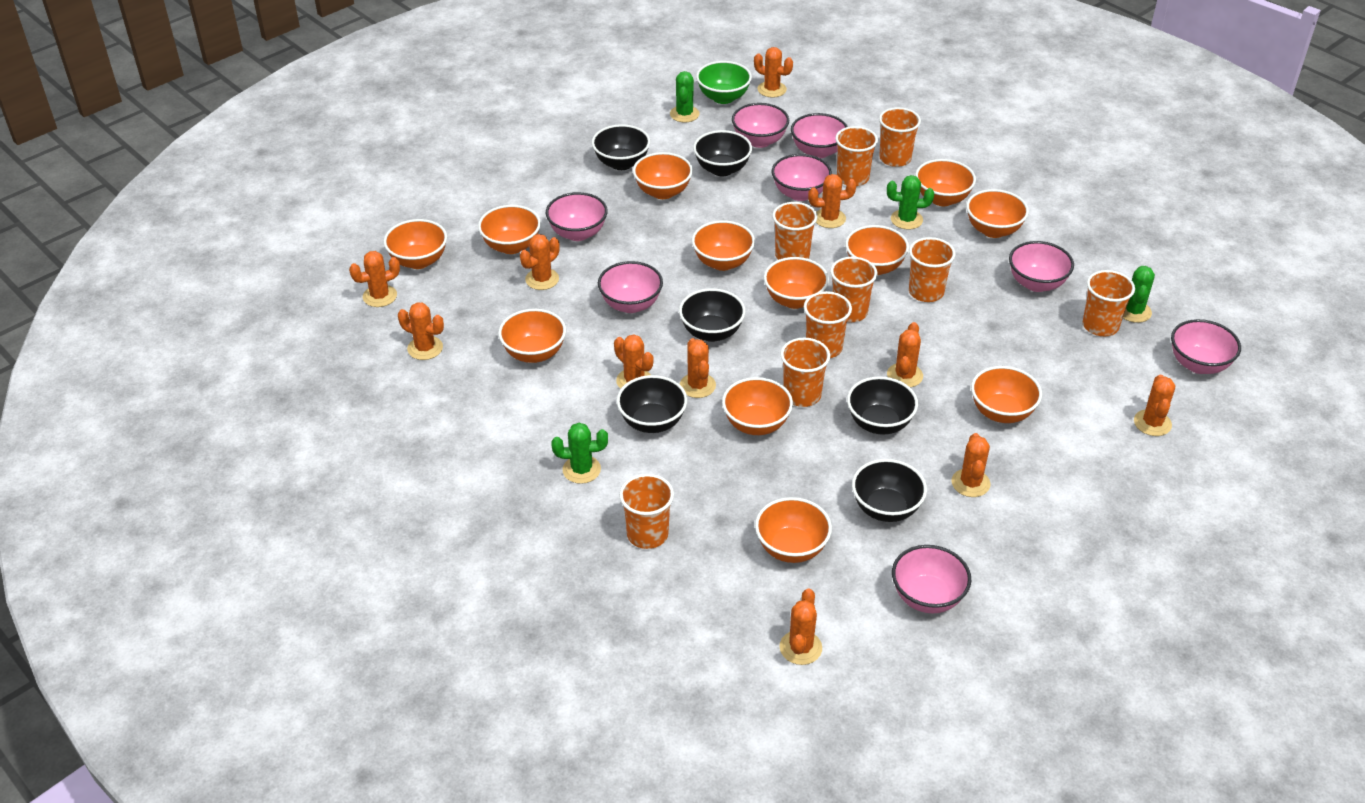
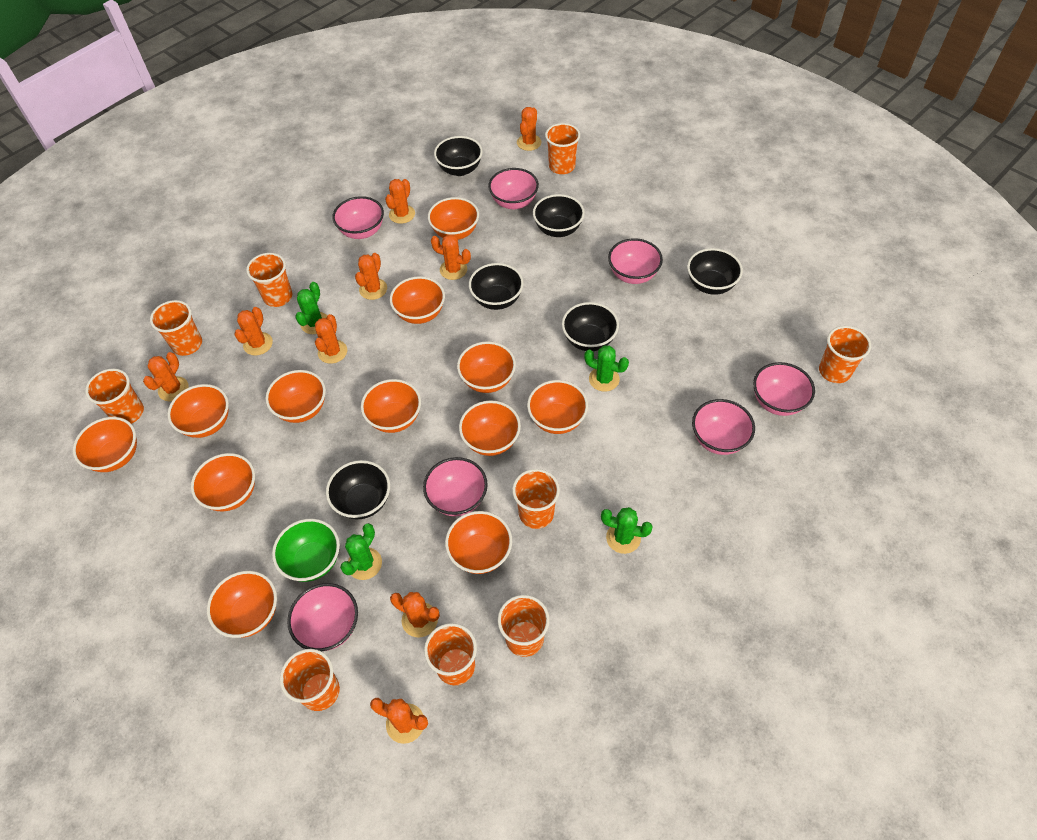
orange cactus: 11 -> 9
pink bowl: 8 -> 7

